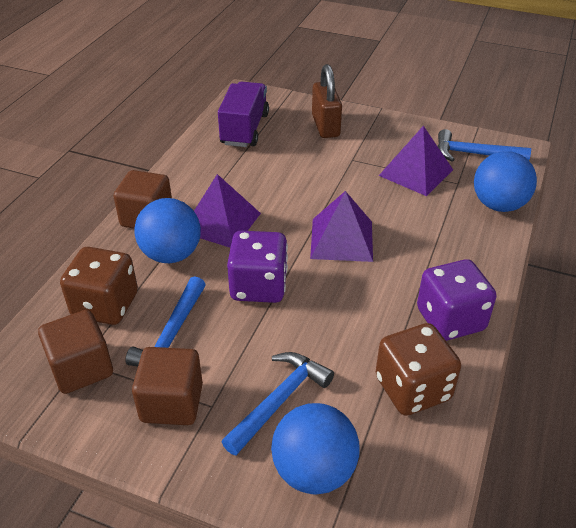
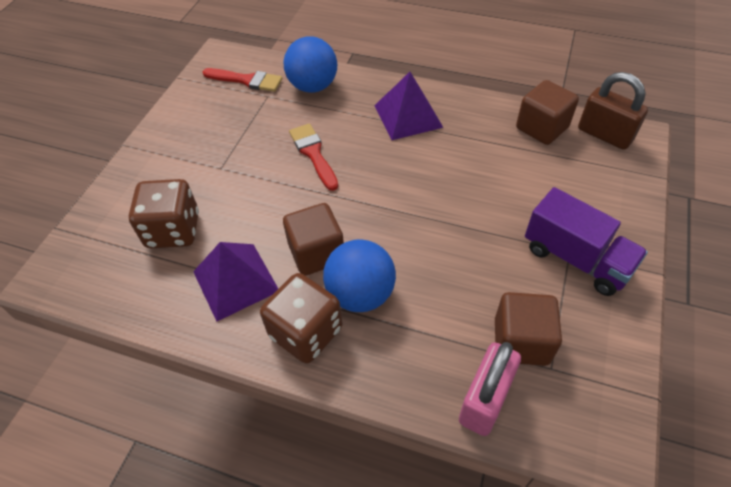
blue ball: 3 -> 2
blue hammer: 3 -> 0
pink padlock: 0 -> 1
purple dice: 2 -> 0
purple pyramid: 3 -> 2
red brush: 0 -> 2

